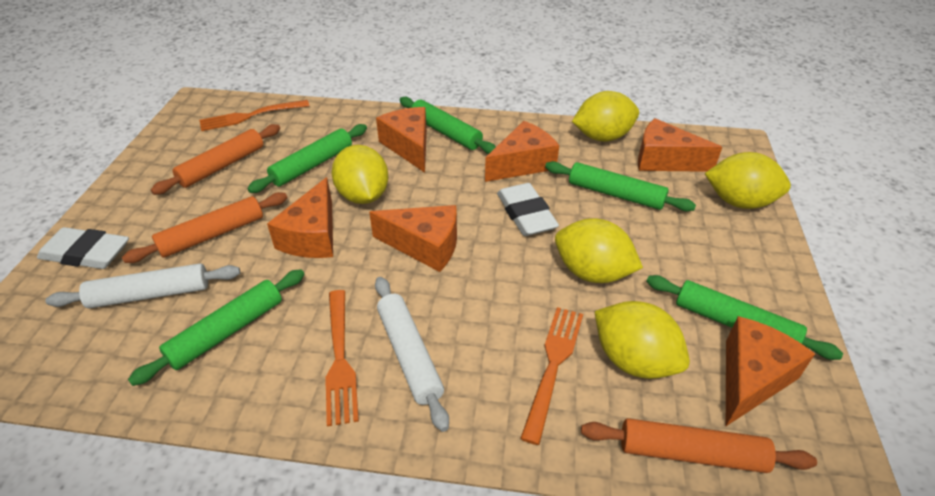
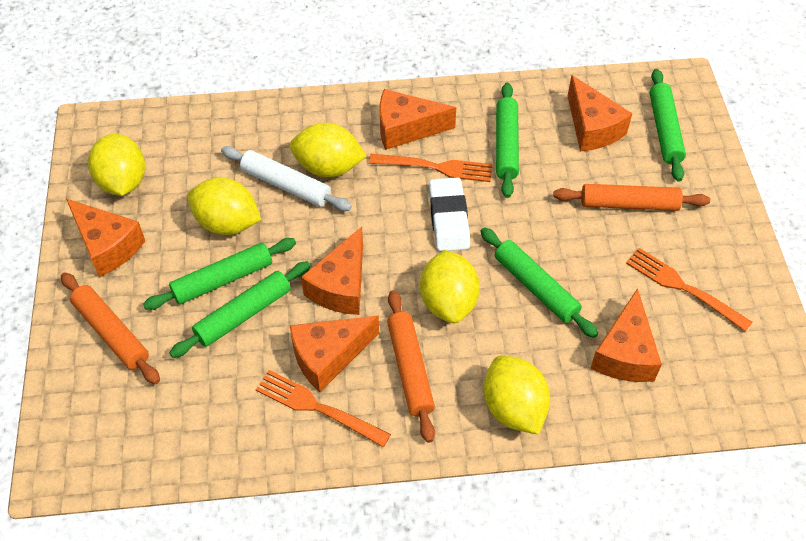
white eraser: 2 -> 1
white rolling pin: 2 -> 1

